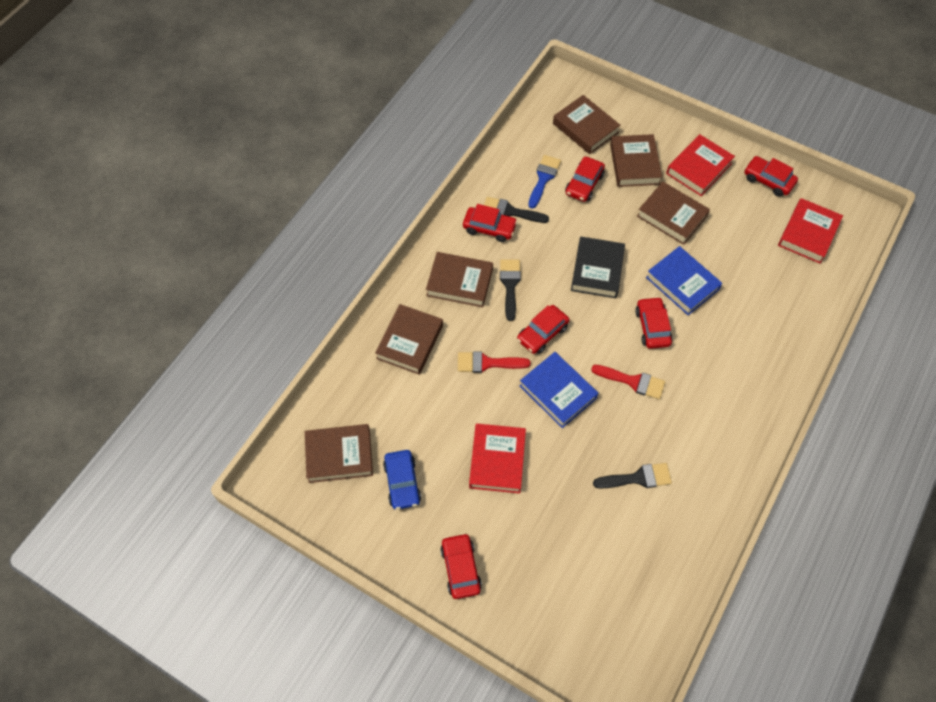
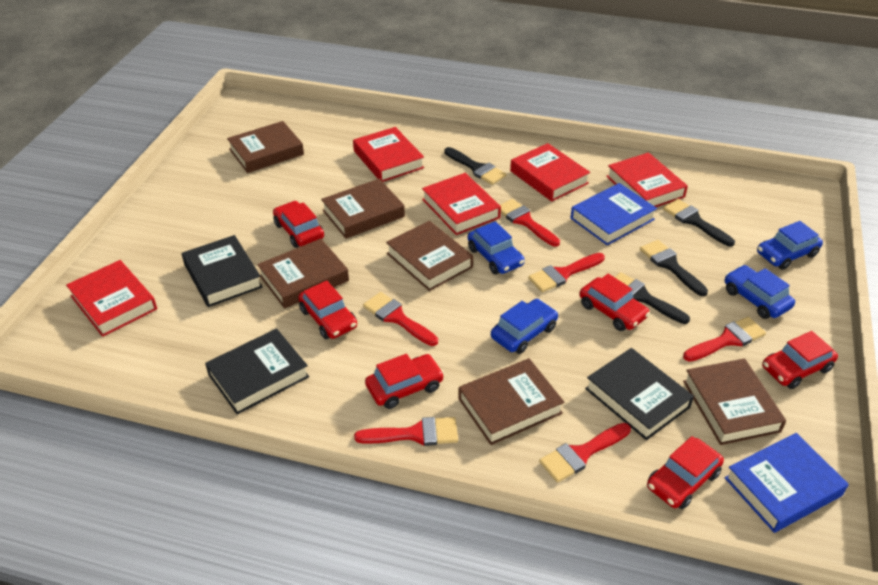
black book: 1 -> 3
black brush: 3 -> 4
blue brush: 1 -> 0
blue car: 1 -> 4
red book: 3 -> 5
red brush: 2 -> 6

